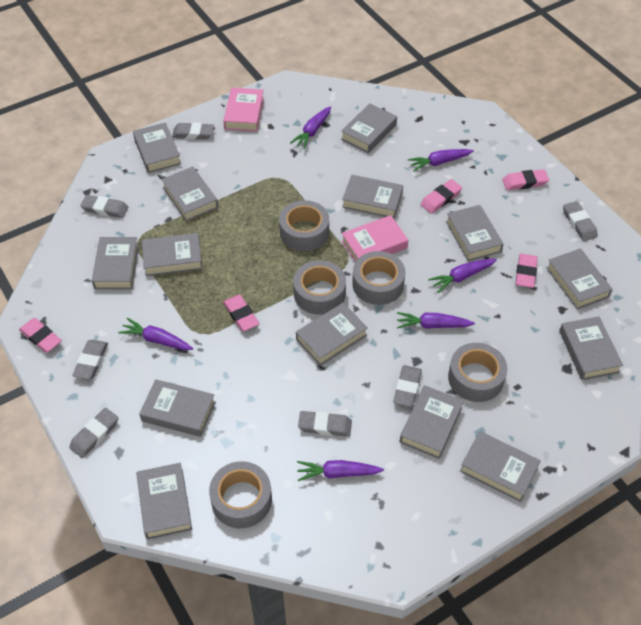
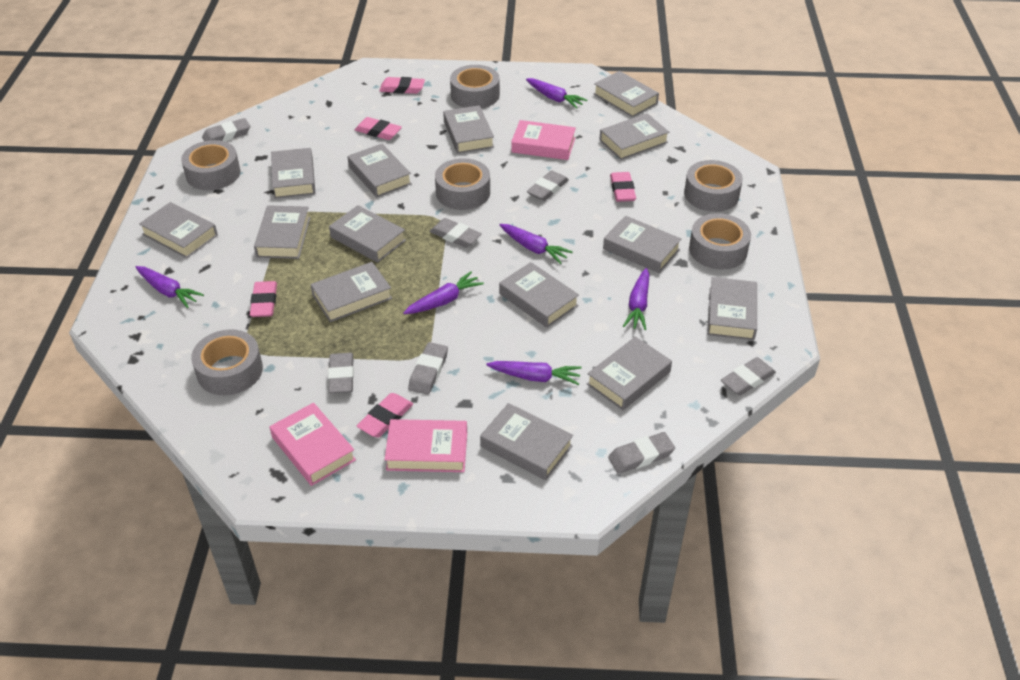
grey tape: 5 -> 6
pink book: 2 -> 3

